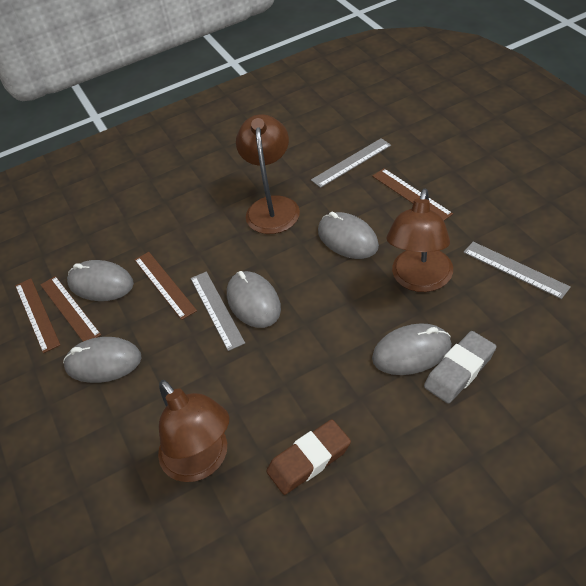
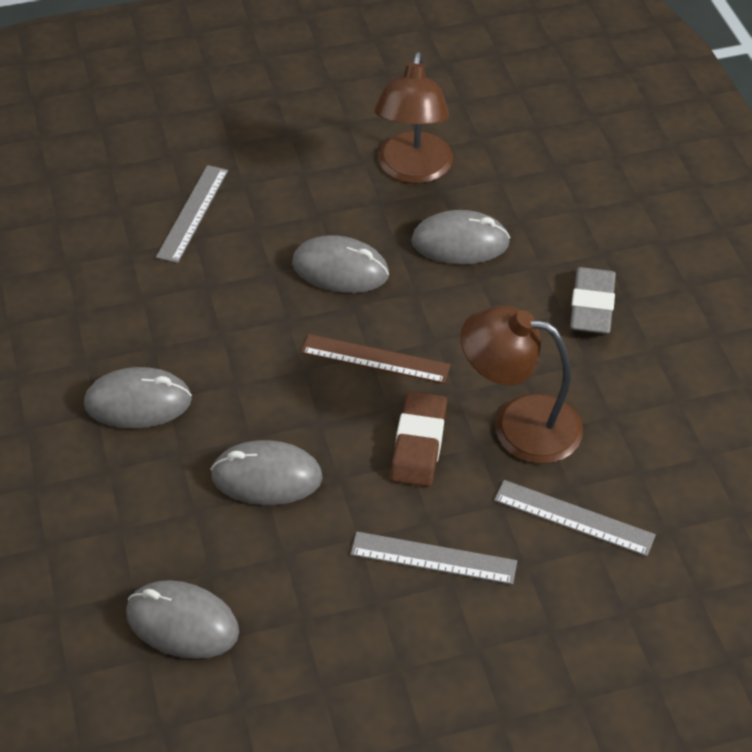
brown lamp: 3 -> 2
brown ruler: 4 -> 1

